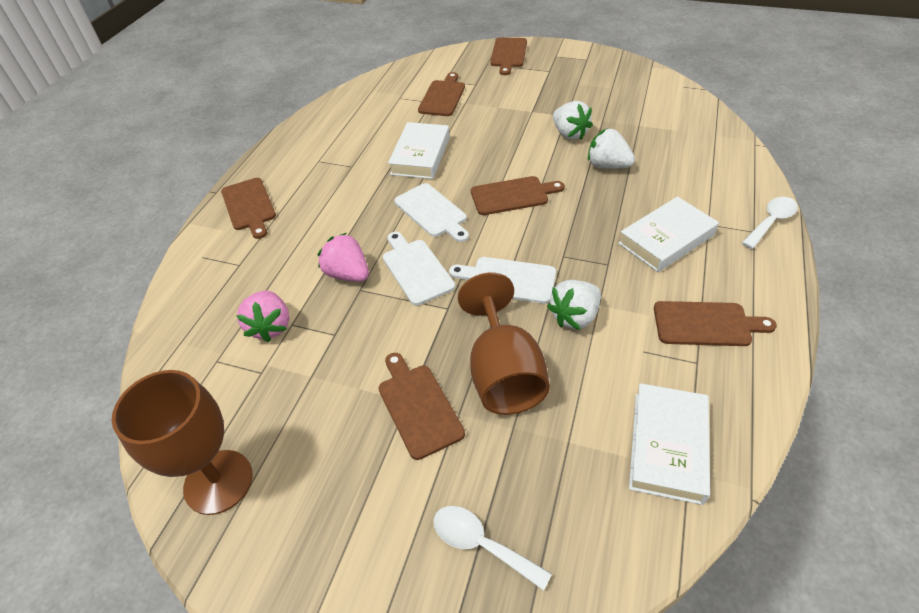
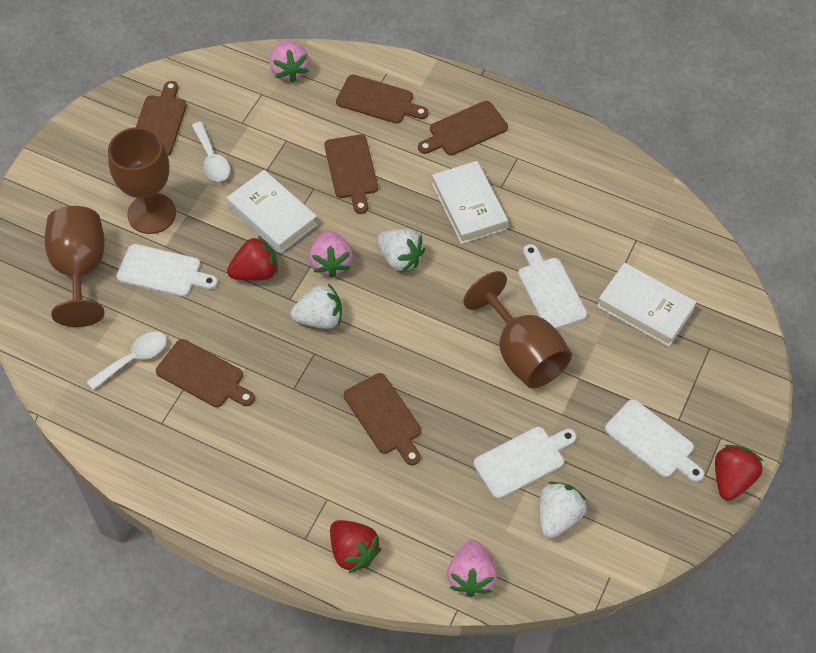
brown goblet: 2 -> 3
pink strawberry: 2 -> 3
red strawberry: 0 -> 3
white cutting board: 3 -> 4

